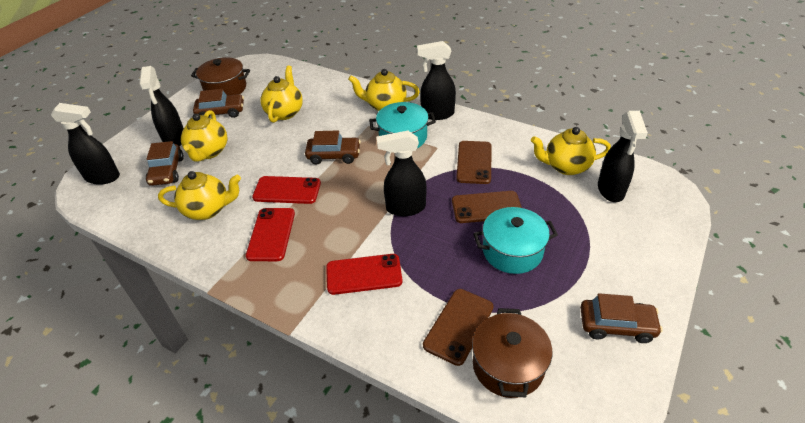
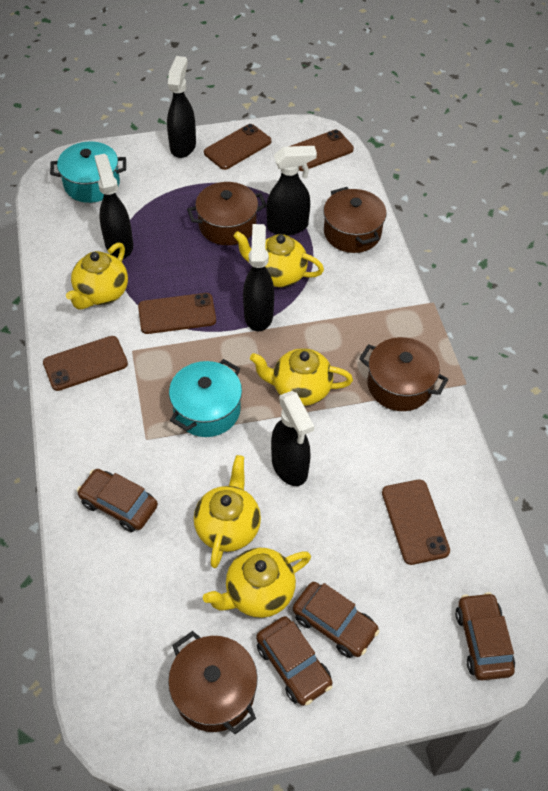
brown phone: 3 -> 5
brown pot: 2 -> 4
red phone: 3 -> 0

